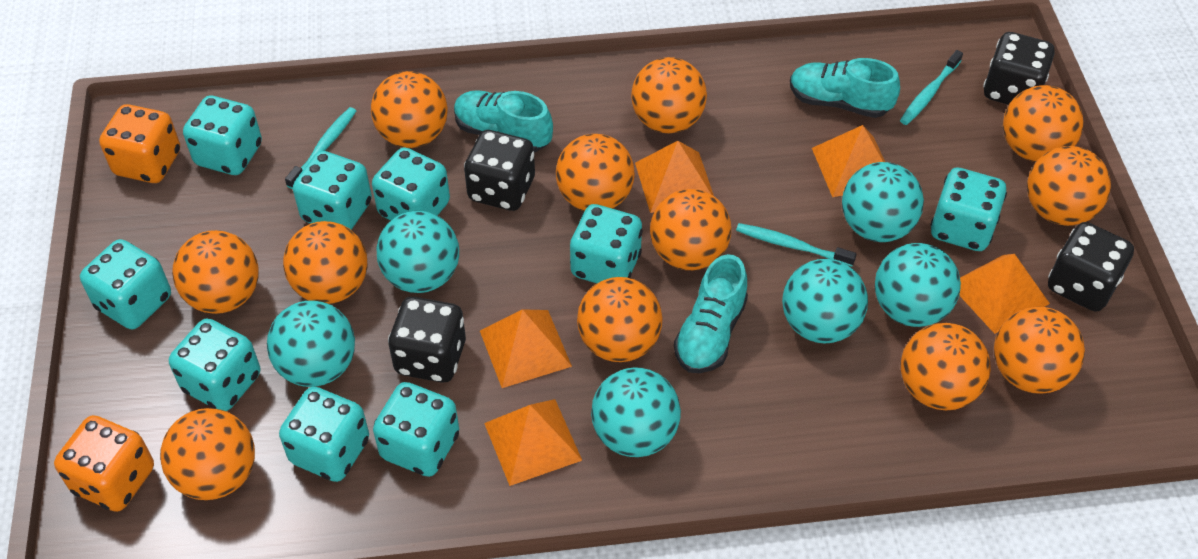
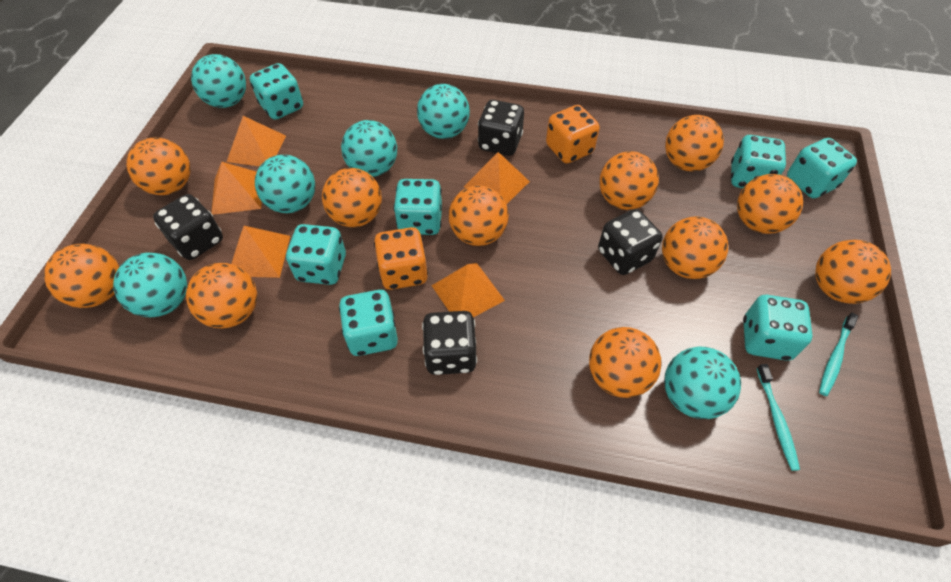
orange ball: 12 -> 11
turquoise dice: 9 -> 7
turquoise shoe: 3 -> 0
turquoise toothbrush: 3 -> 2

